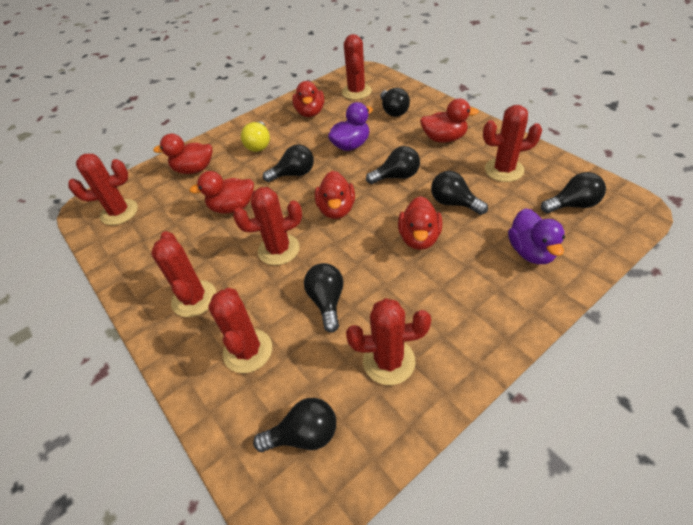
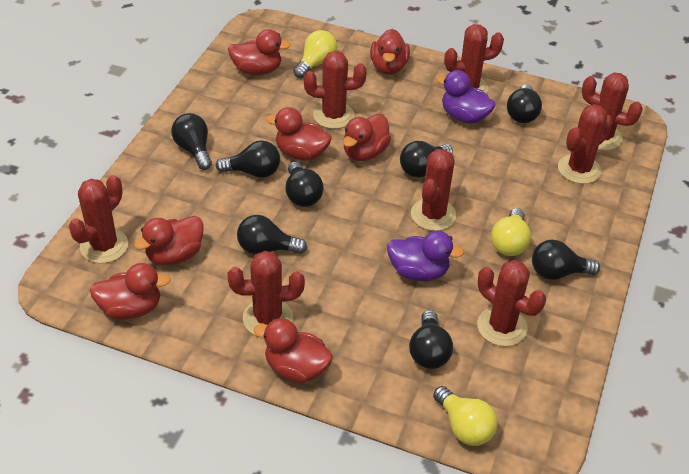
black light bulb: 7 -> 8
red cactus: 7 -> 8
red duck: 6 -> 7
yellow light bulb: 1 -> 3

